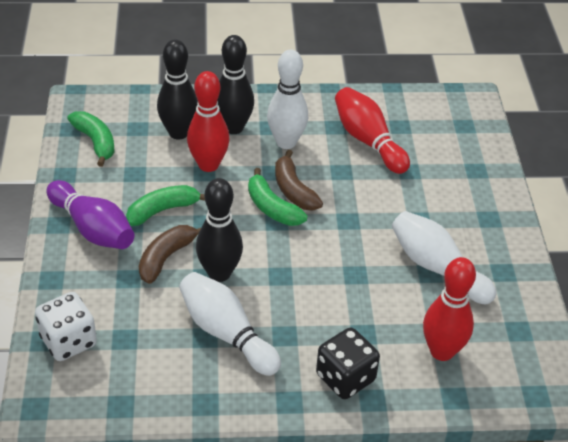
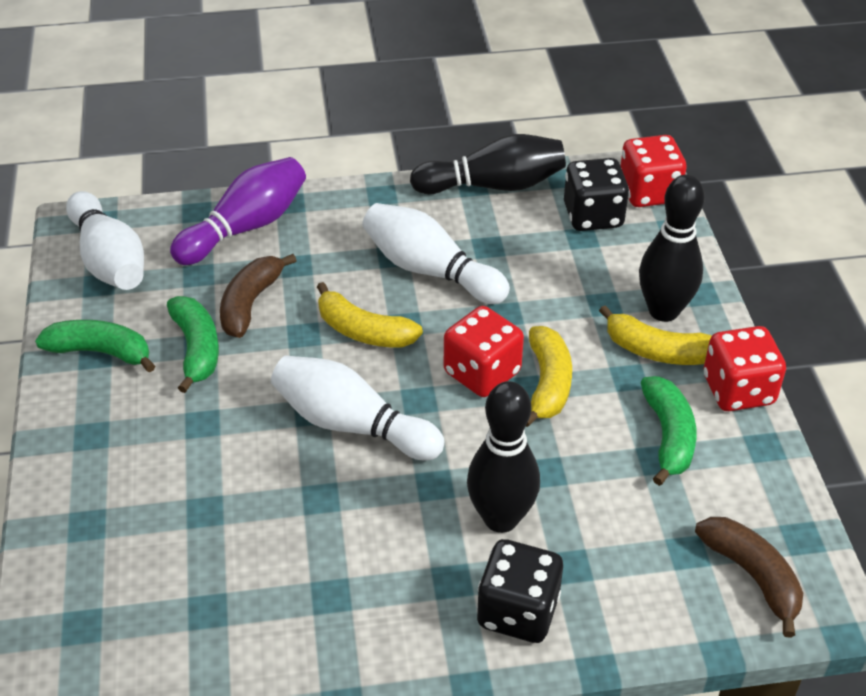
black dice: 1 -> 2
red bowling pin: 3 -> 0
red dice: 0 -> 3
white dice: 1 -> 0
yellow banana: 0 -> 3

